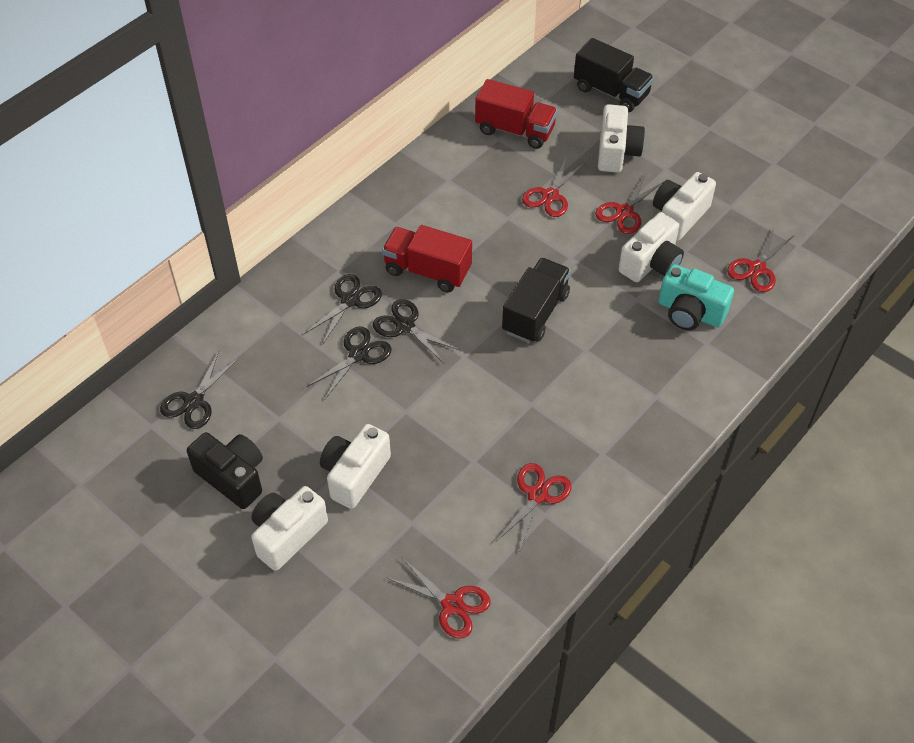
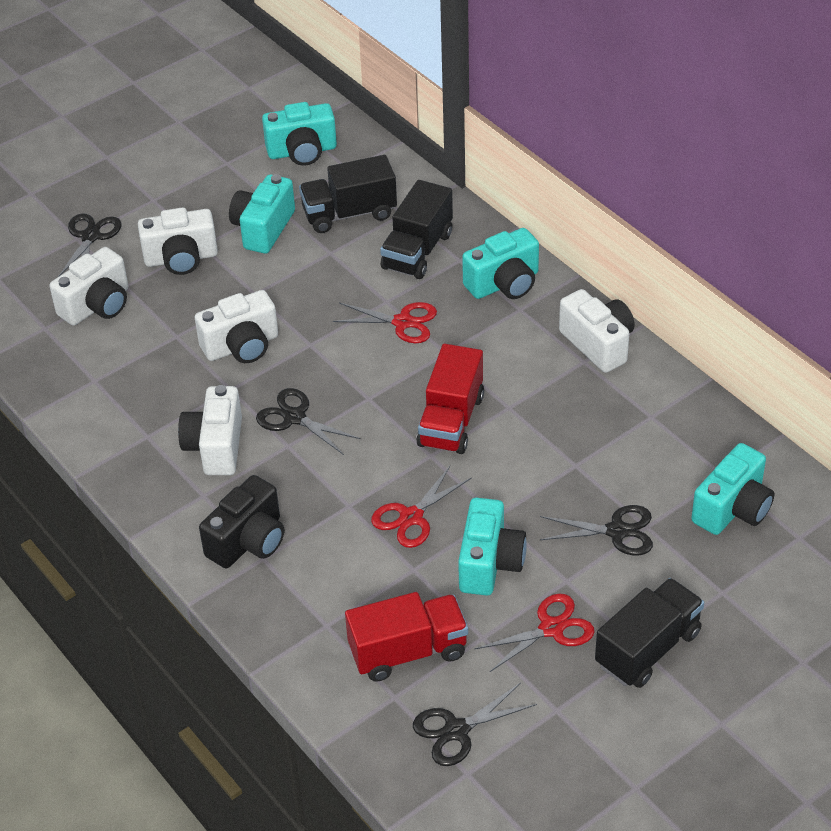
black truck: 2 -> 3
red scissors: 5 -> 3
turquoise camera: 1 -> 5

